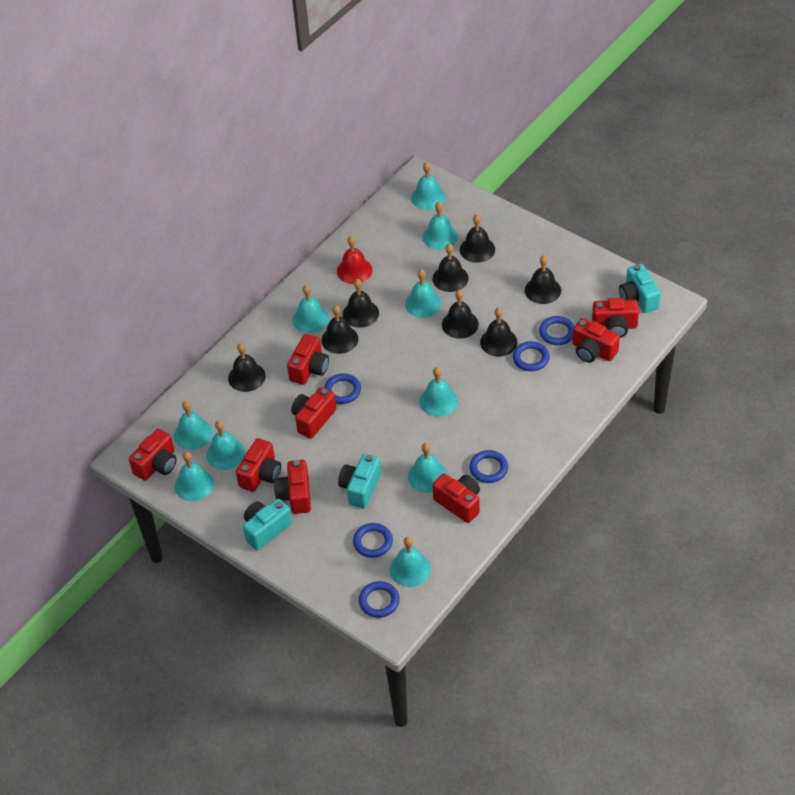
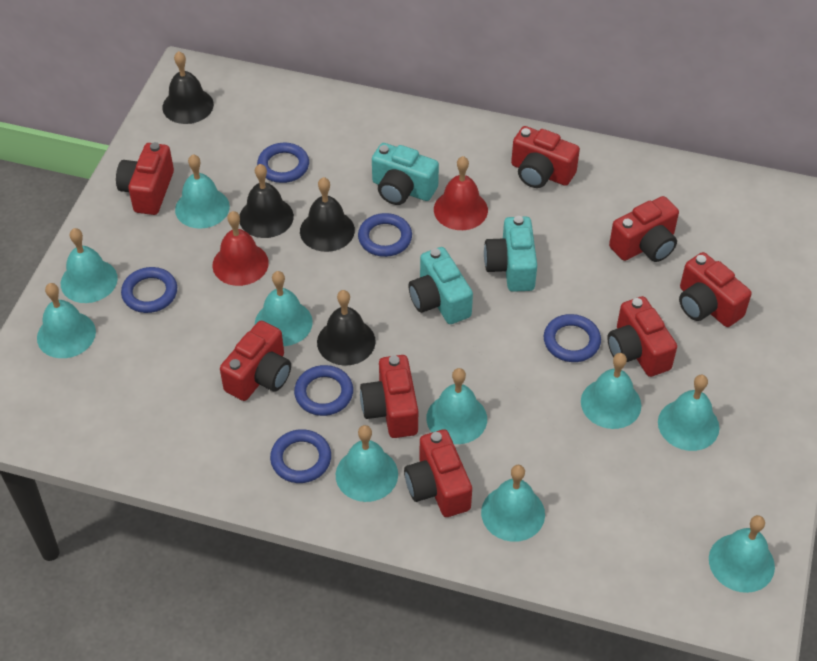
black bell: 8 -> 4
red bell: 1 -> 2

